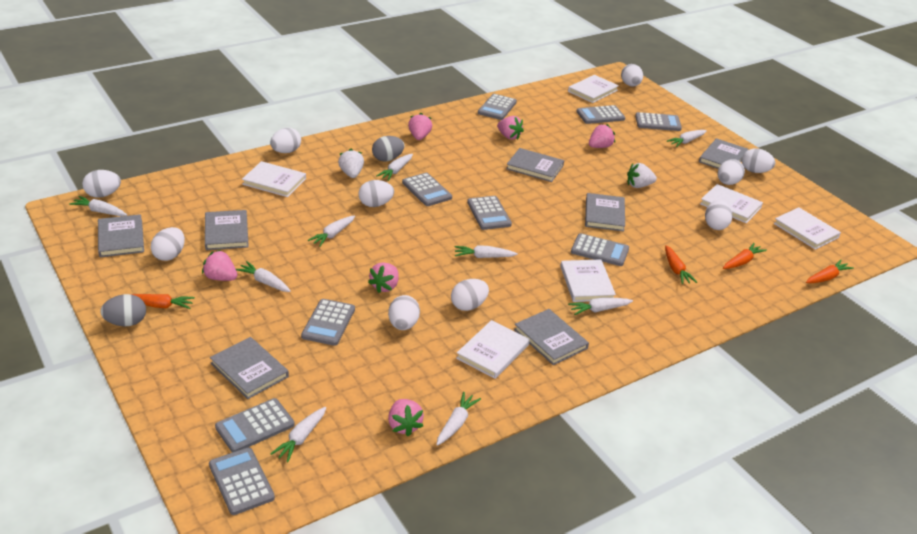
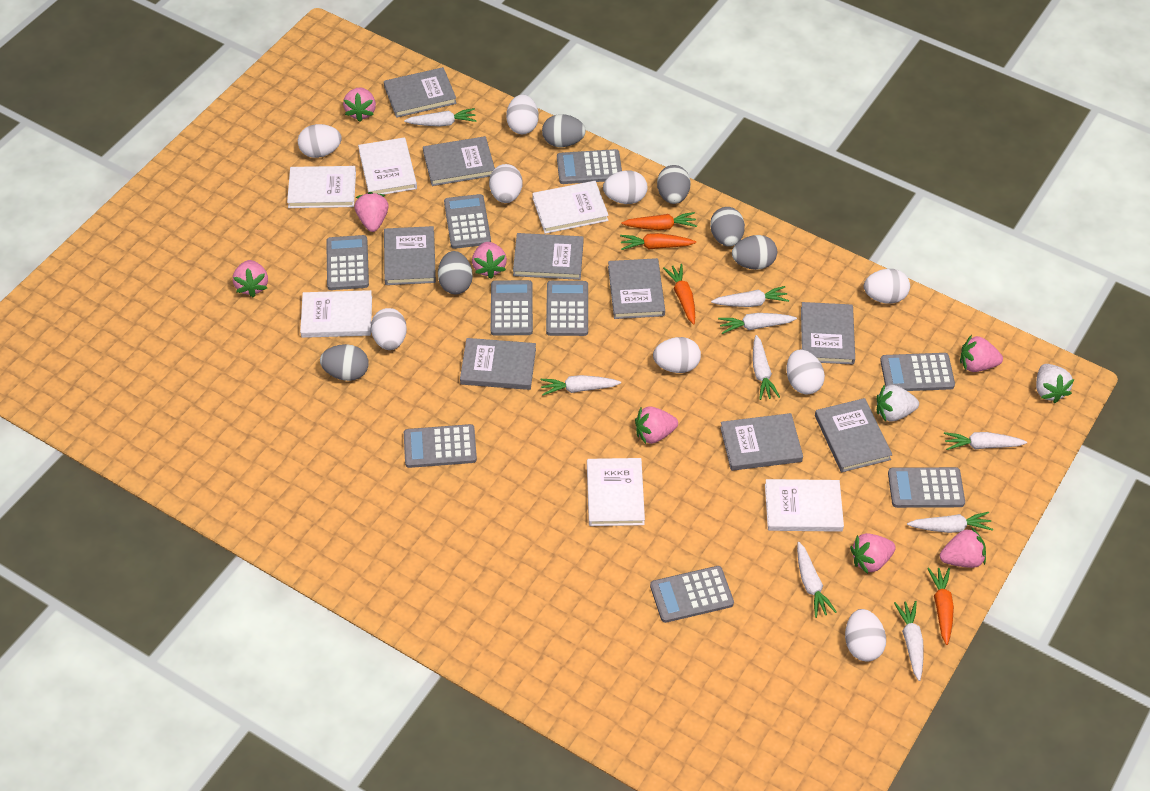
grey book: 7 -> 9
grey egg: 2 -> 6
pink strawberry: 6 -> 8
white egg: 10 -> 9

